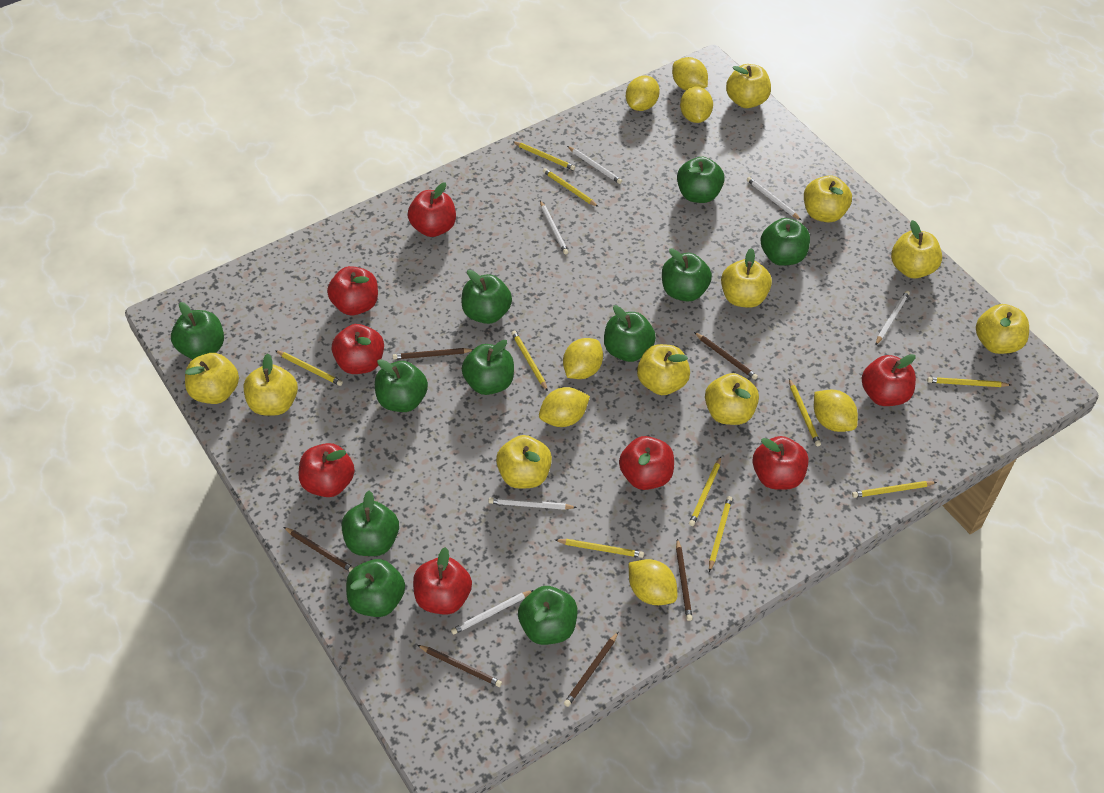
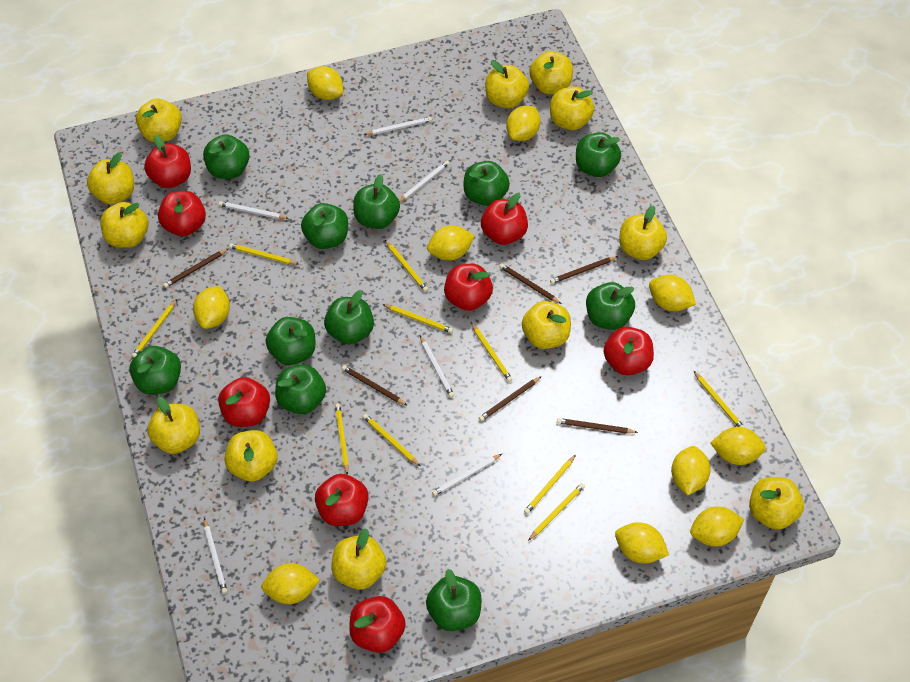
yellow apple: 10 -> 12
yellow lemon: 7 -> 10

